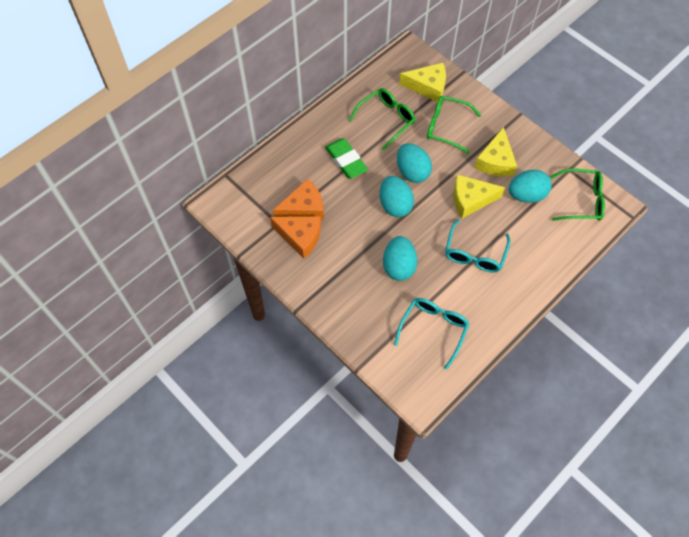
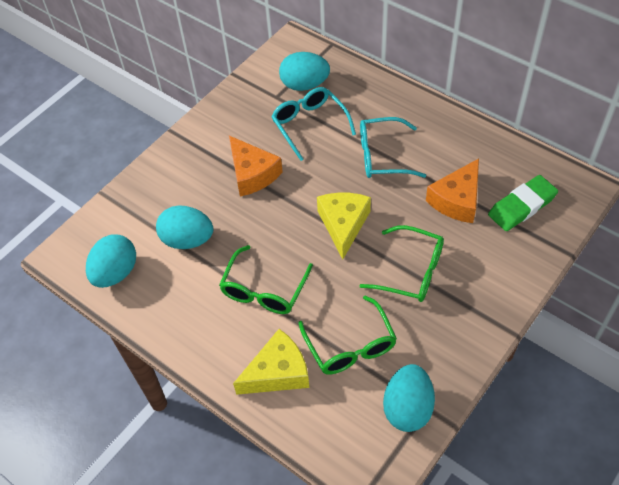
yellow cheese: 3 -> 2

